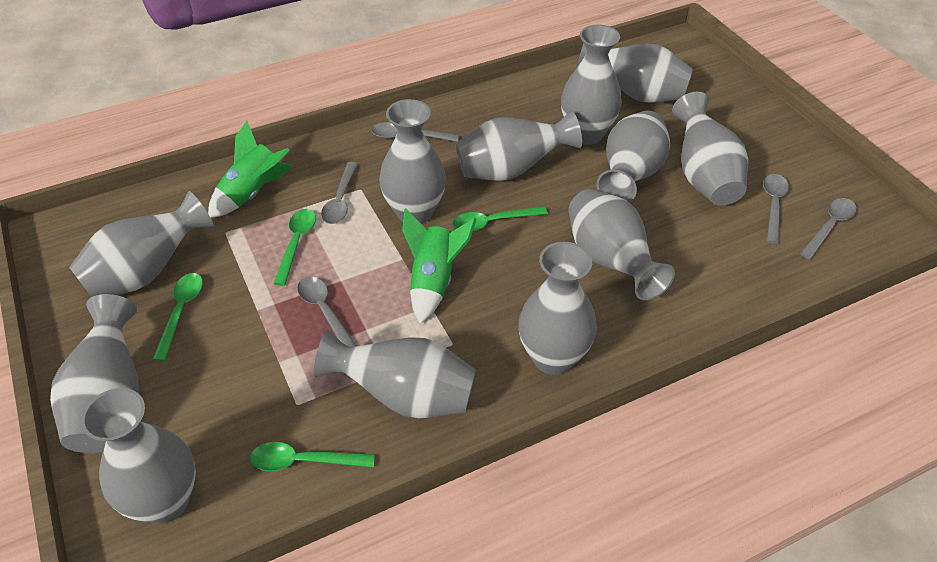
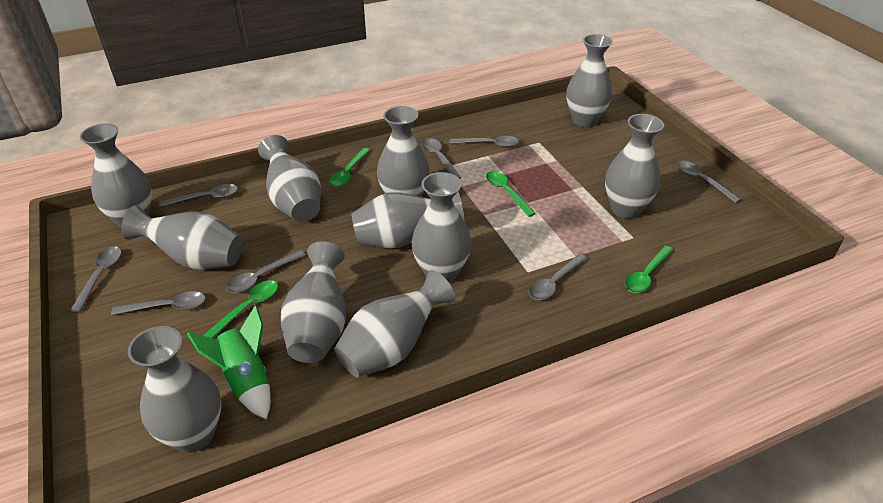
green rocket: 2 -> 1
grey spoon: 5 -> 8
grey vase: 12 -> 11

